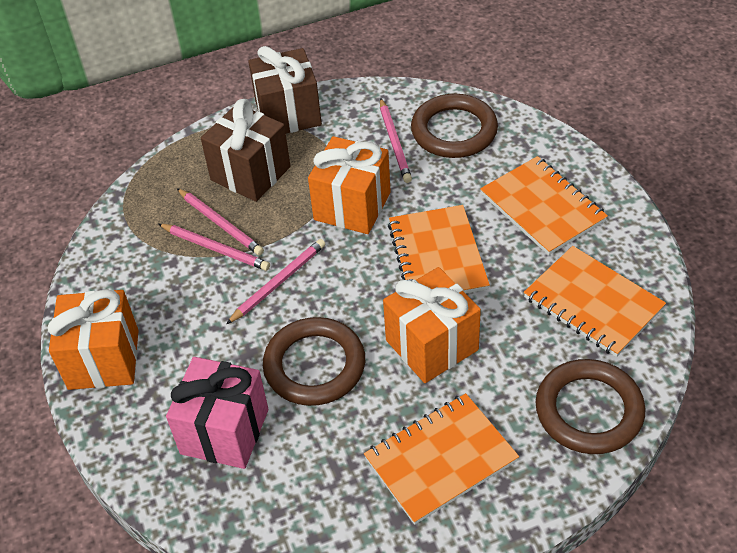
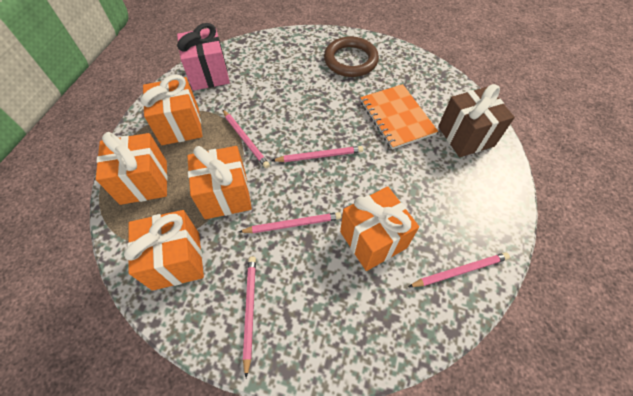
brown gift: 2 -> 1
brown ring: 3 -> 1
orange gift: 3 -> 5
orange notebook: 4 -> 1
pink pencil: 4 -> 5

